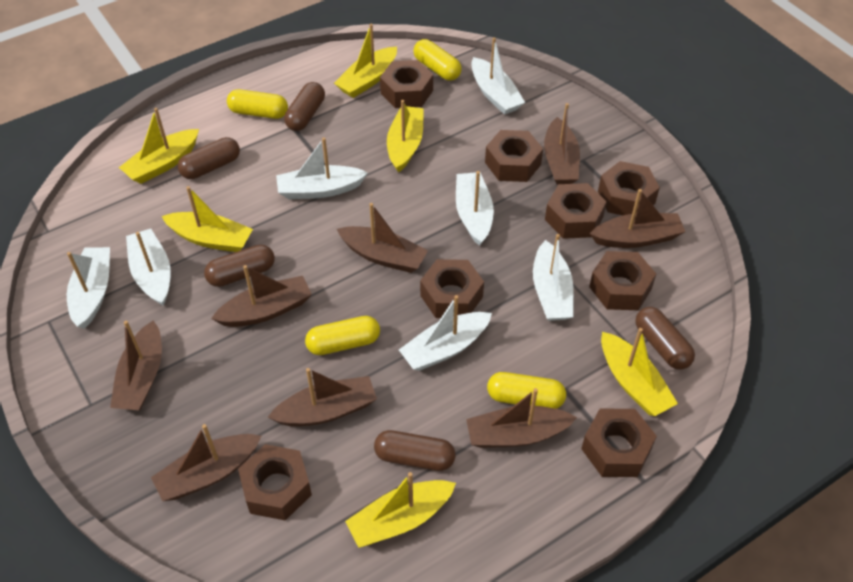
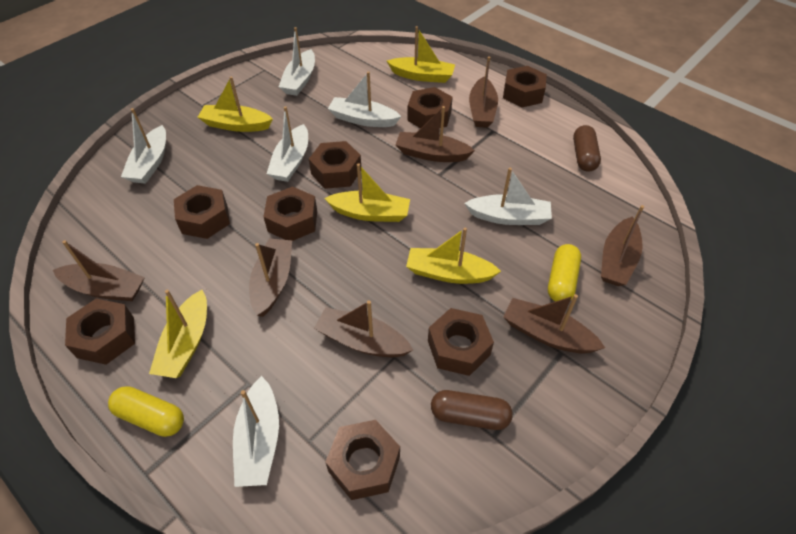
brown boat: 8 -> 7
brown capsule: 5 -> 2
white boat: 7 -> 6
yellow boat: 6 -> 5
yellow capsule: 4 -> 2

